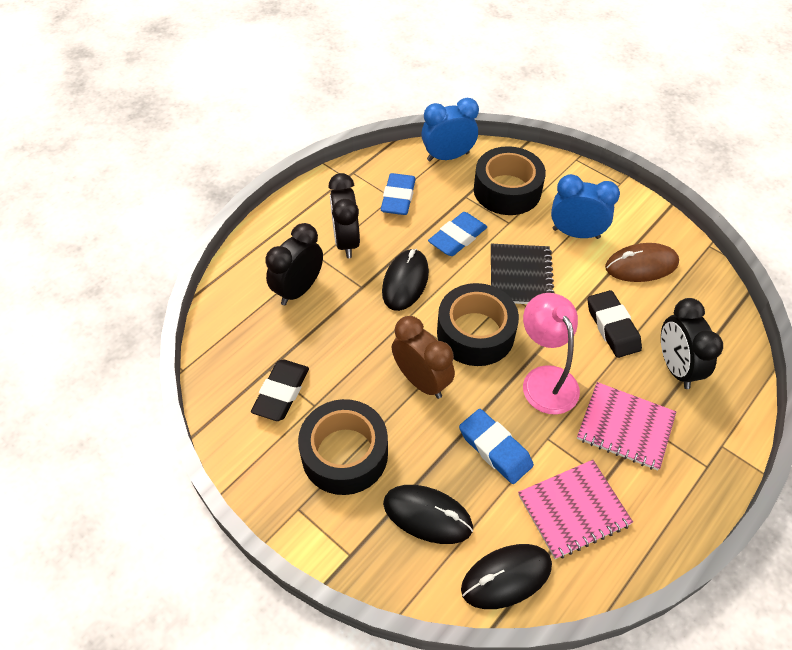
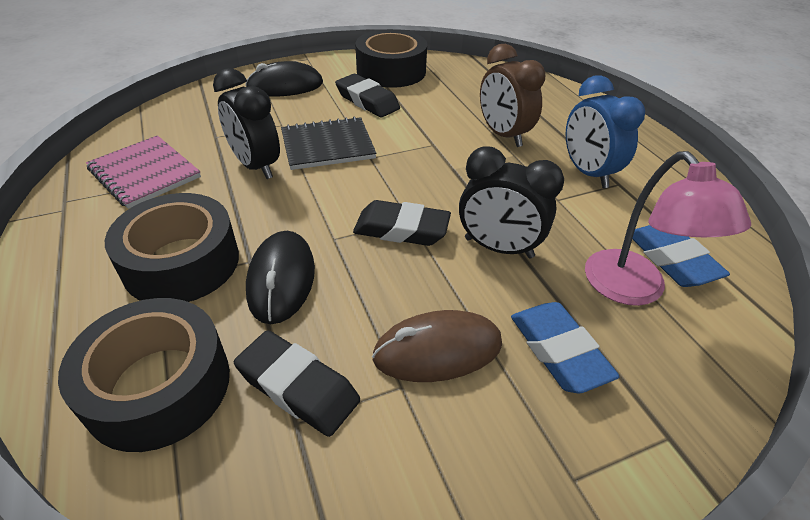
black clock: 3 -> 2
black eraser: 2 -> 3
black mouse: 3 -> 2
blue clock: 2 -> 1
blue eraser: 3 -> 2
pink notebook: 2 -> 1

